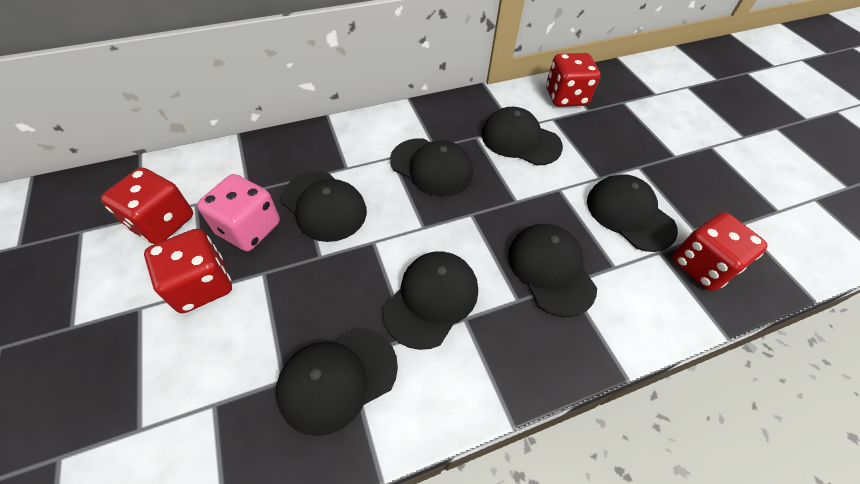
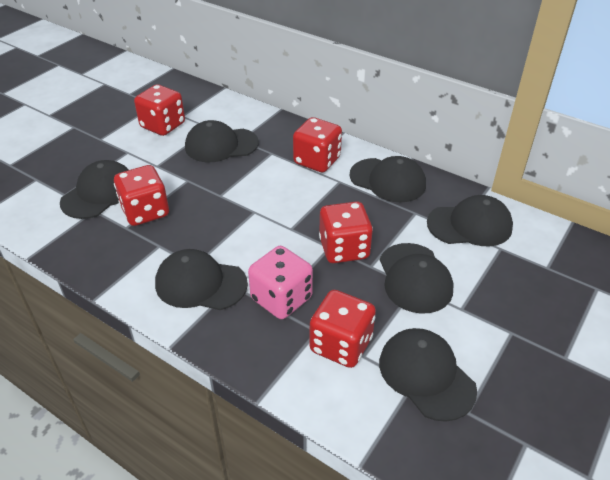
red dice: 4 -> 5

